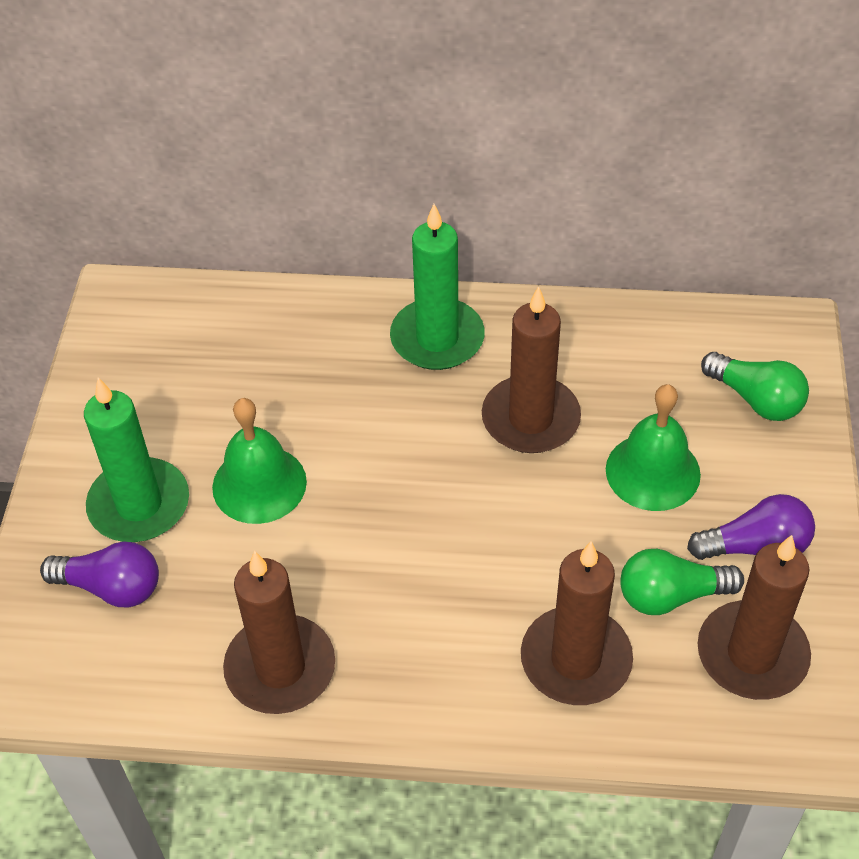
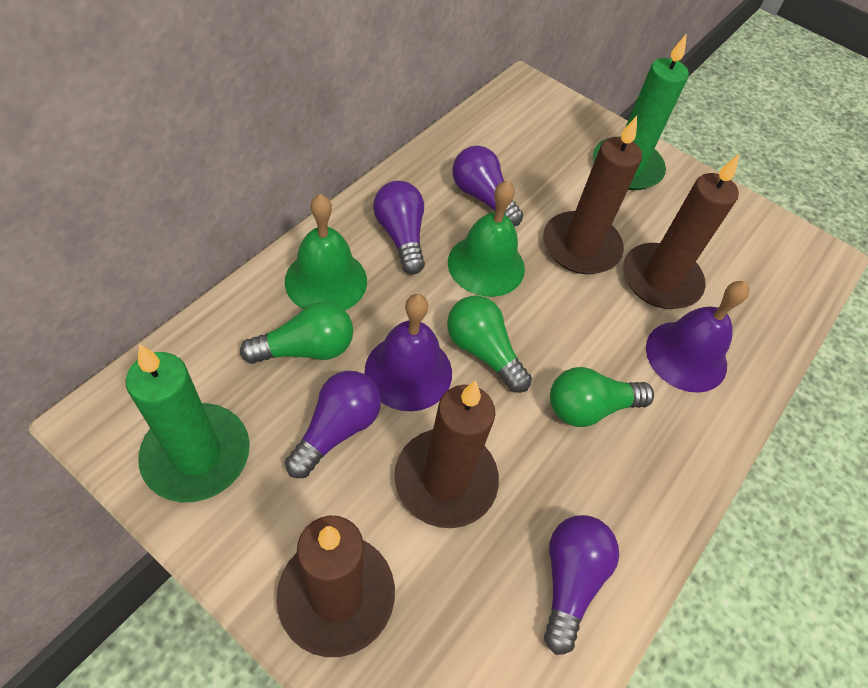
green light bulb: 2 -> 3
purple bell: 0 -> 2
purple light bulb: 2 -> 4

